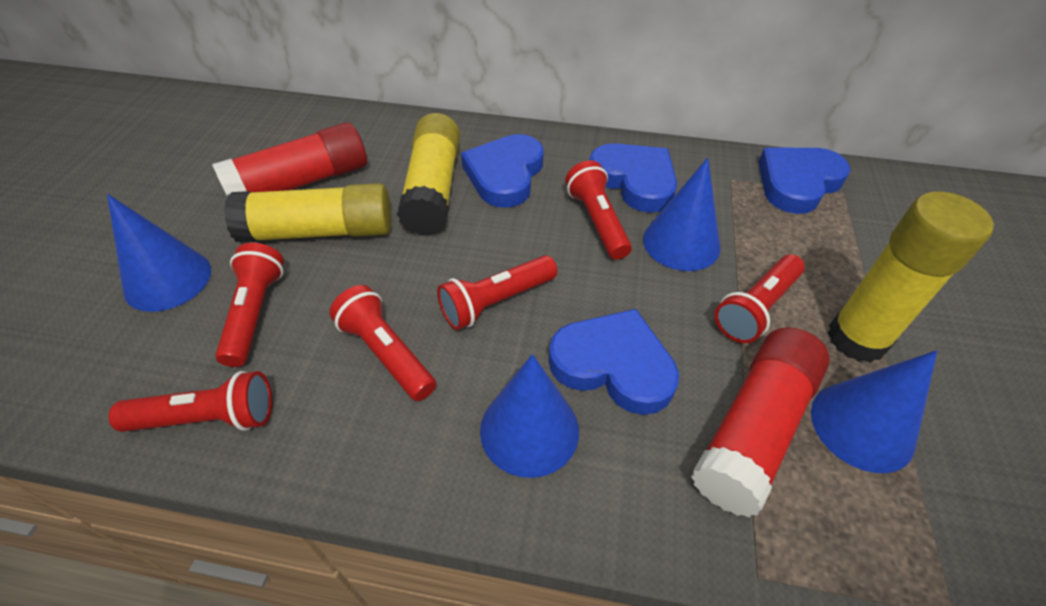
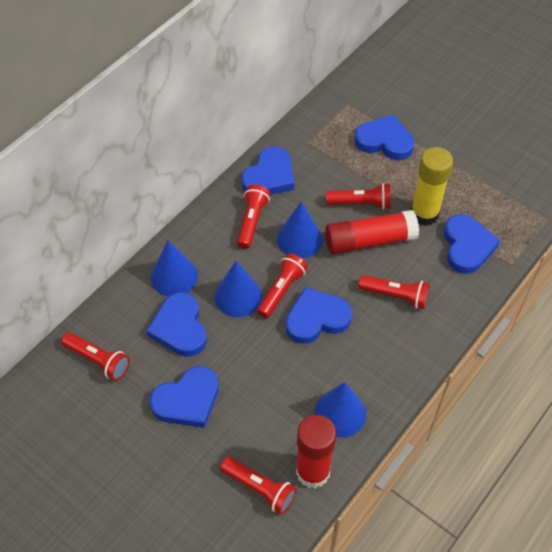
blue heart: 4 -> 6
yellow glue stick: 3 -> 1

